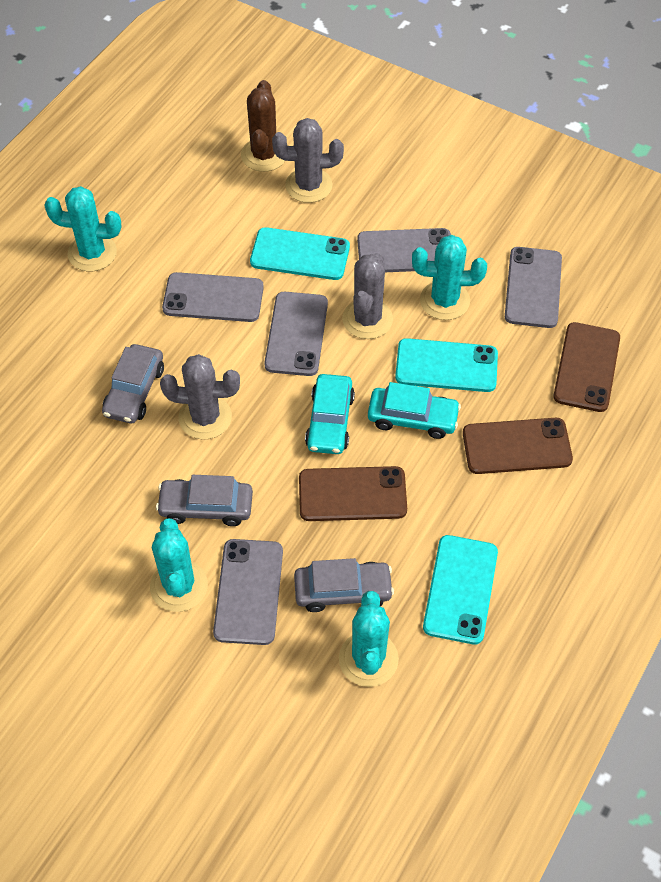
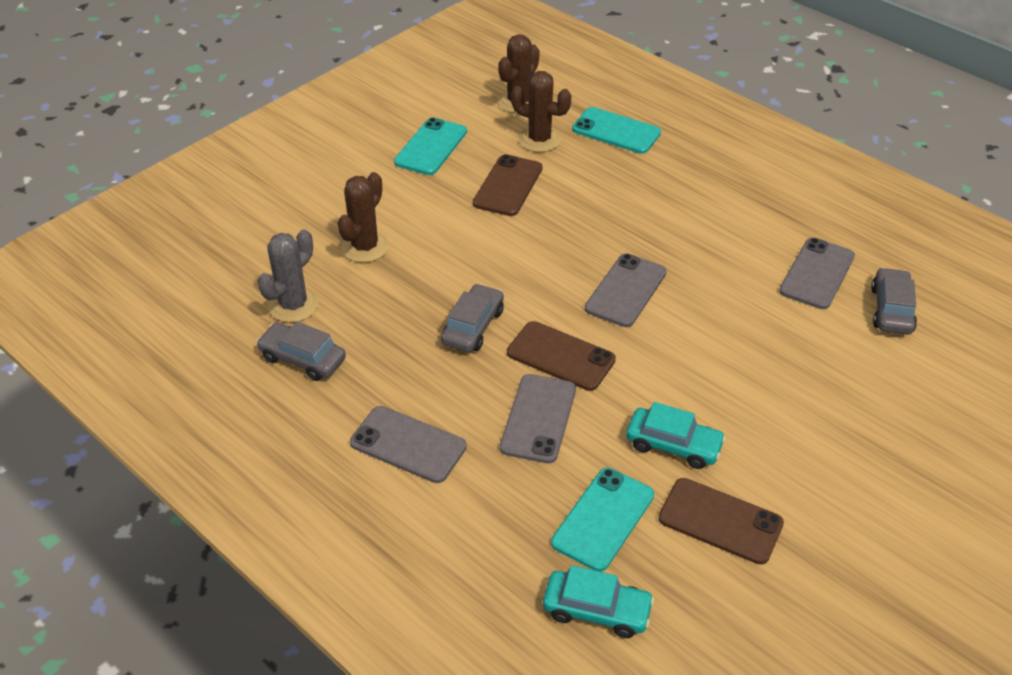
brown cactus: 1 -> 3
grey cactus: 3 -> 1
grey phone: 5 -> 4
turquoise cactus: 4 -> 0

